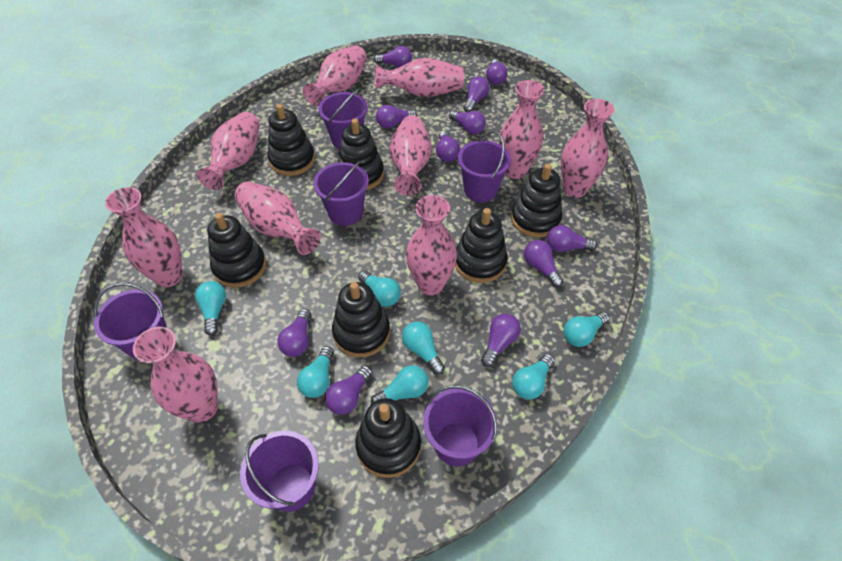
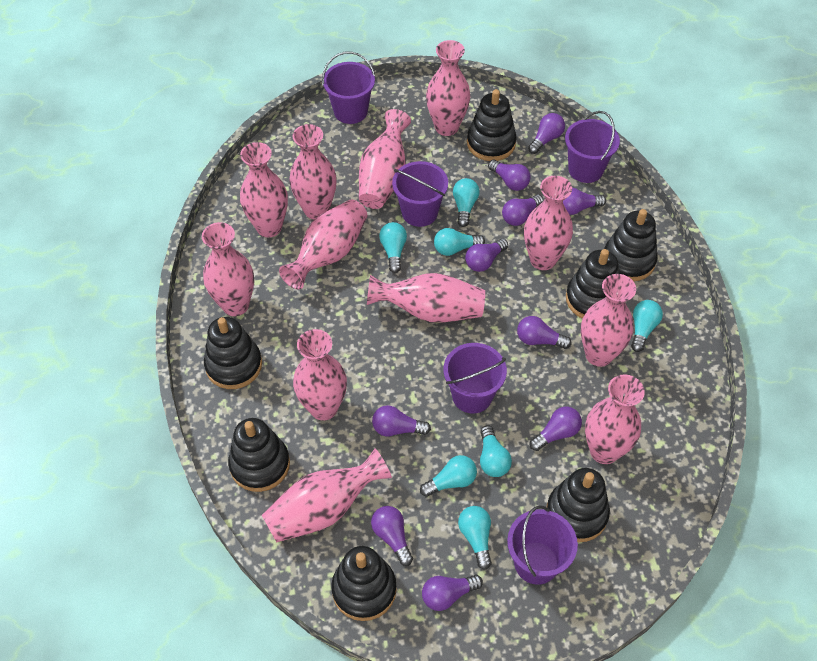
pink vase: 10 -> 12
purple bucket: 6 -> 5
purple light bulb: 11 -> 10

